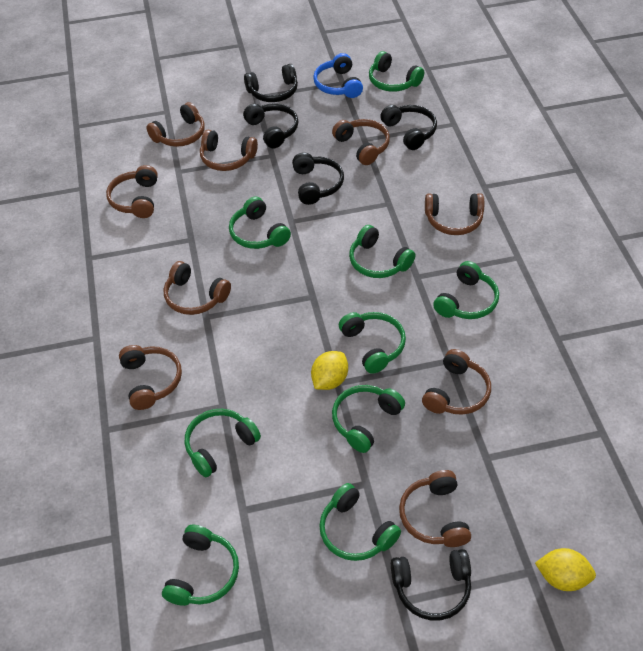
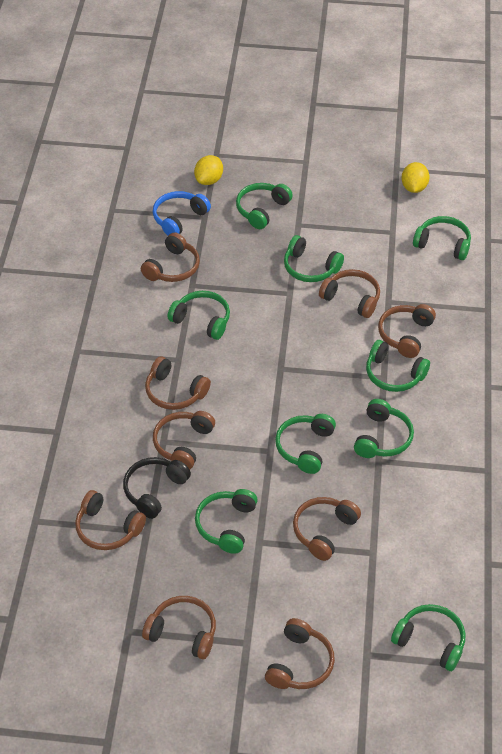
black headphones: 5 -> 1

